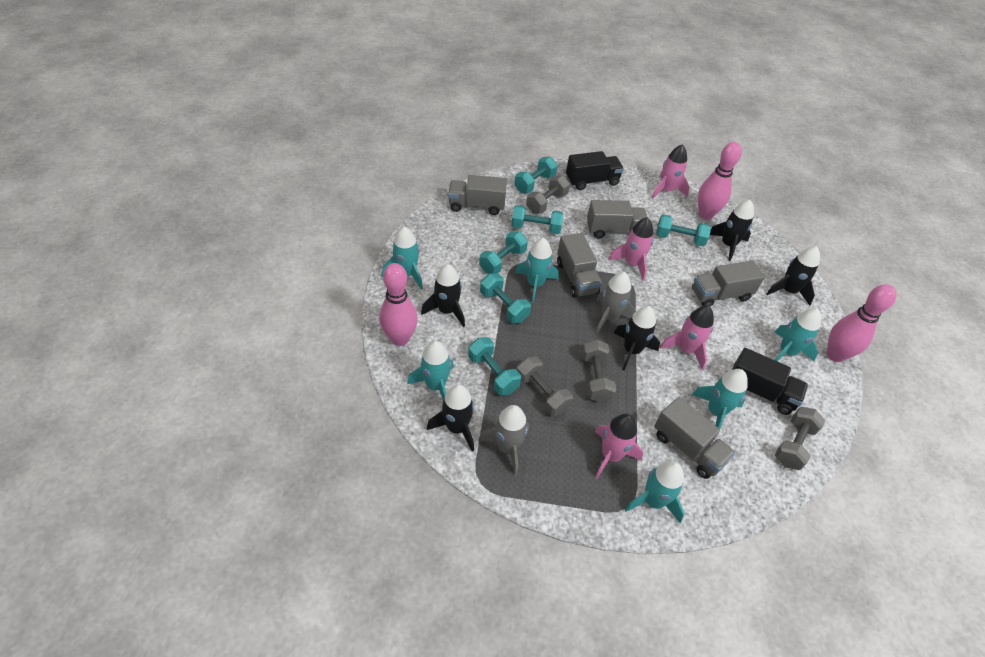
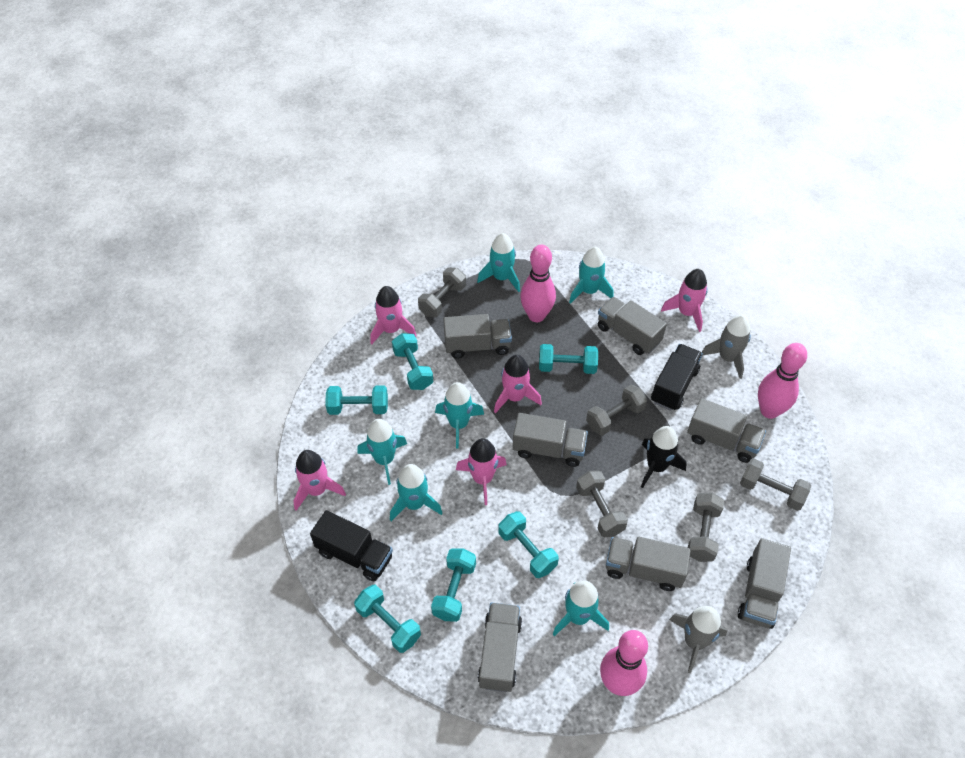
black rocket: 5 -> 1
grey dumbbell: 4 -> 5
grey truck: 5 -> 7
pink rocket: 4 -> 5

